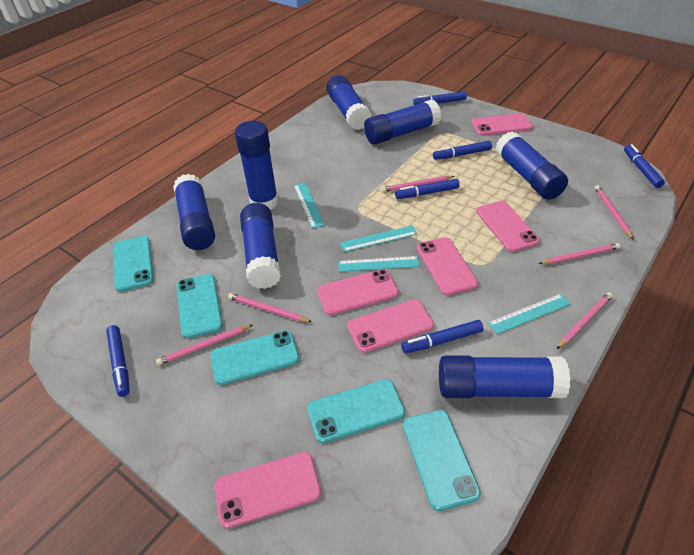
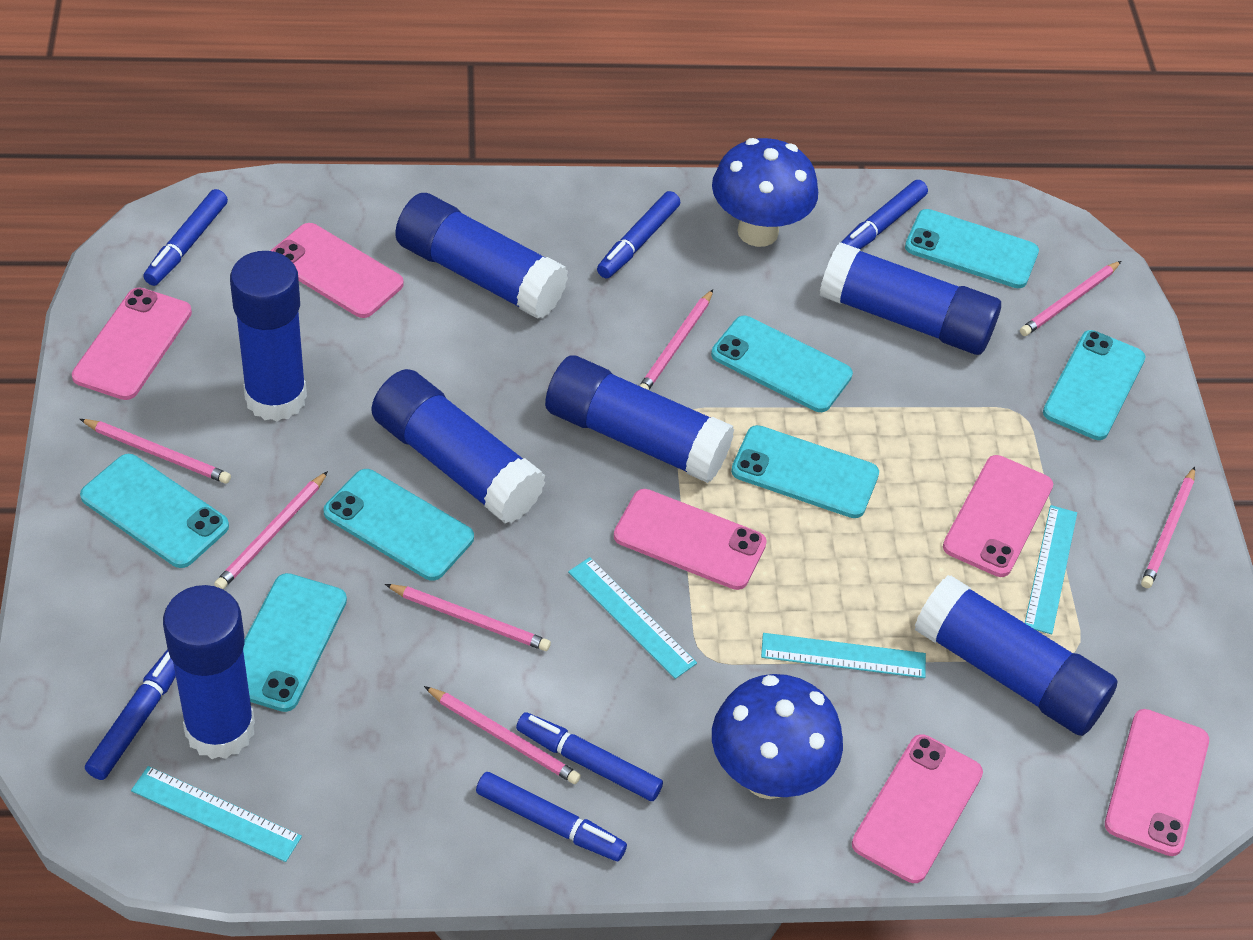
blue mushroom: 0 -> 2
pink pencil: 6 -> 7
turquoise phone: 5 -> 7

